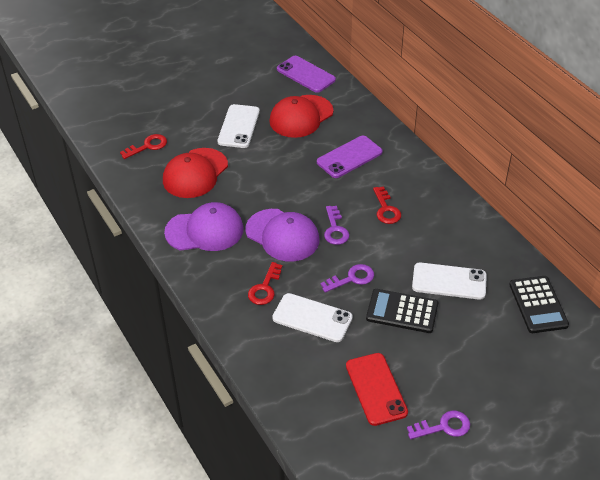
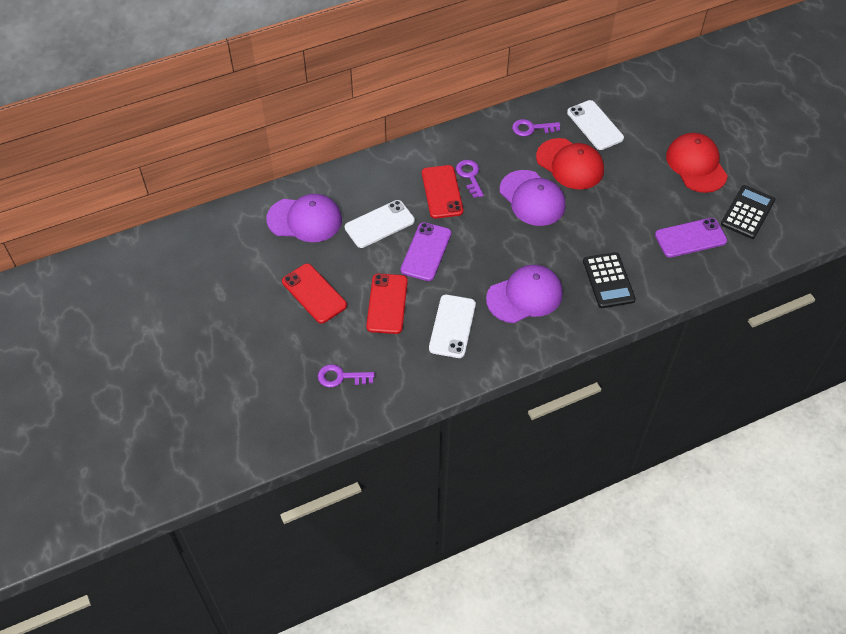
purple cap: 2 -> 3
red key: 3 -> 0
red phone: 1 -> 3

